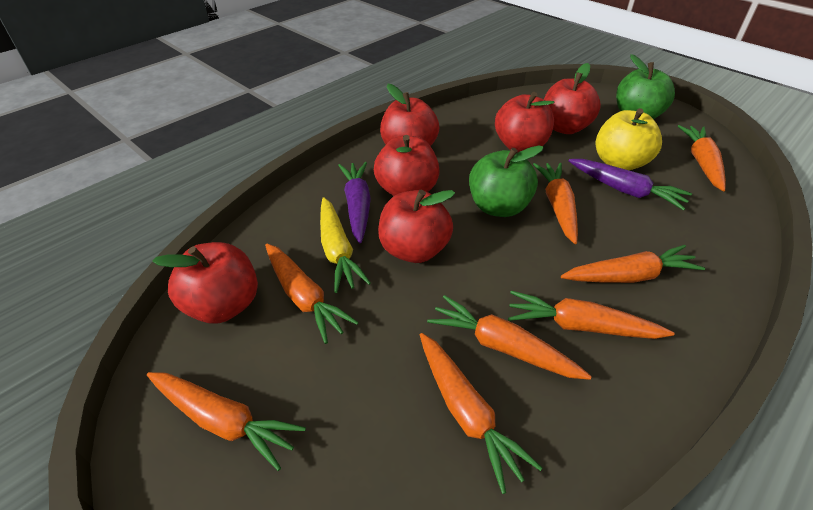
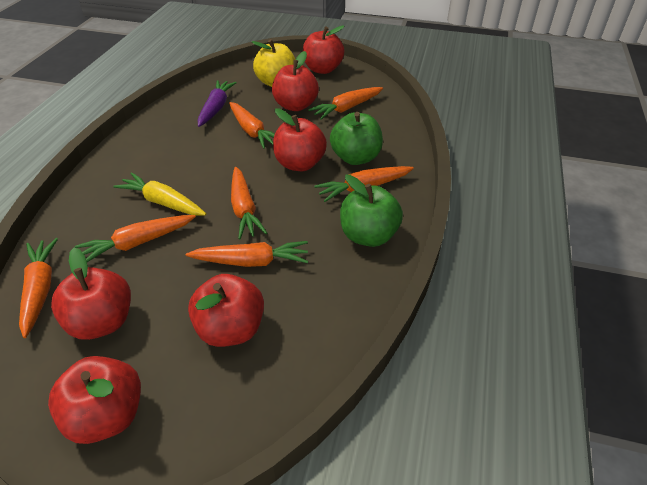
orange carrot: 8 -> 7
purple carrot: 2 -> 1

